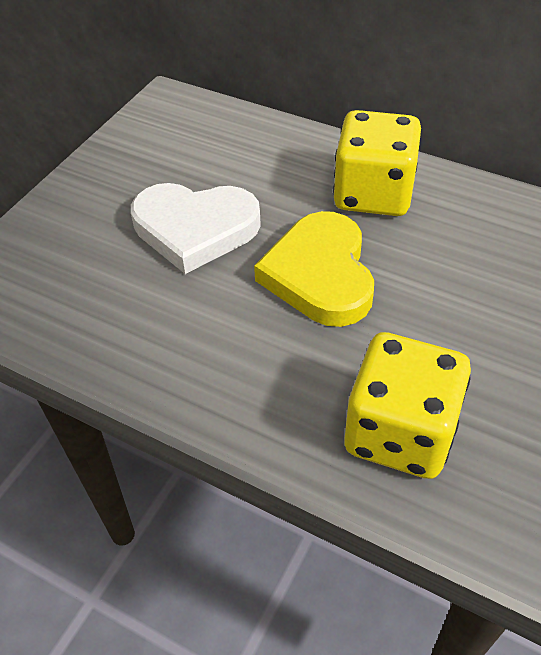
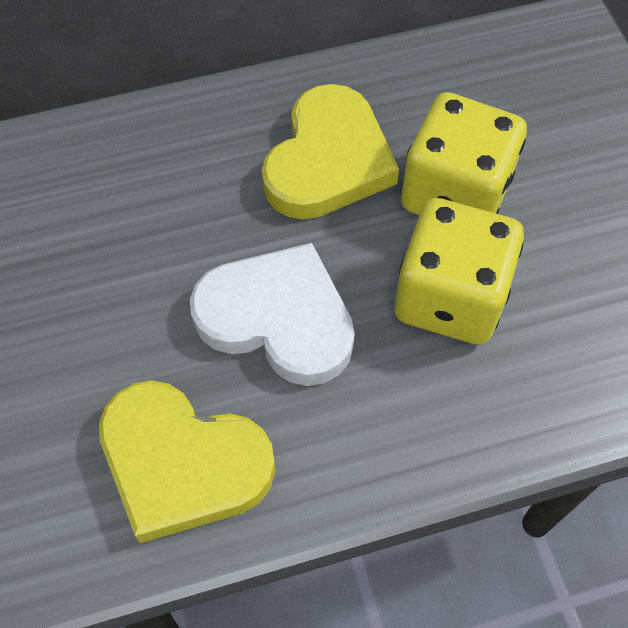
yellow heart: 1 -> 2

